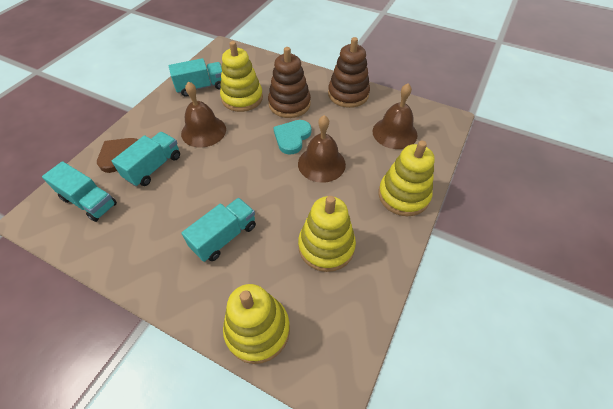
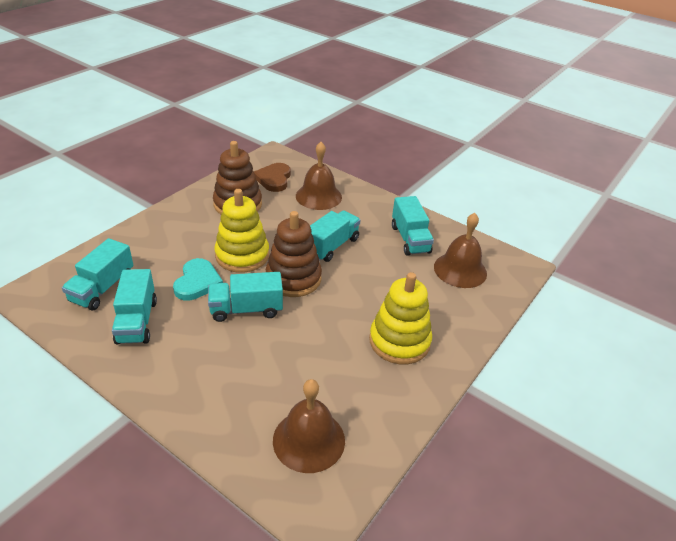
turquoise truck: 4 -> 5
yellow stacking toy: 4 -> 2

